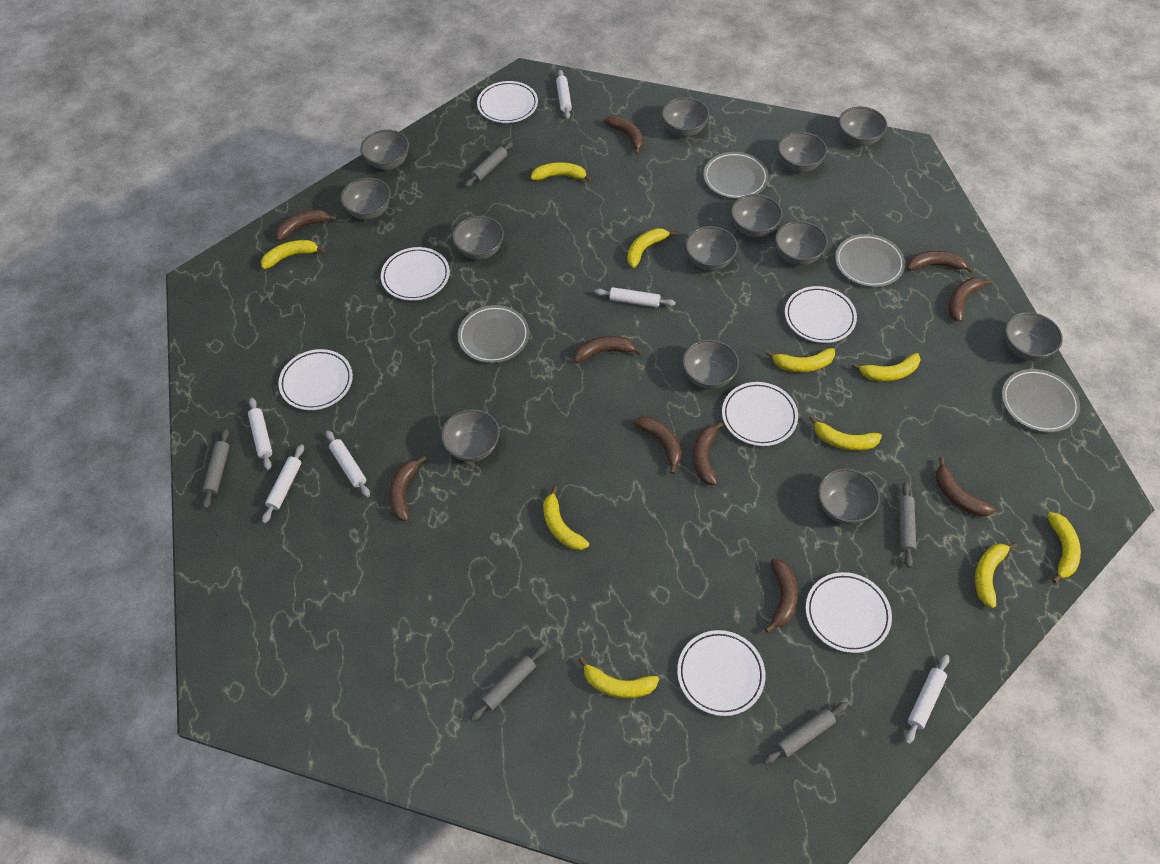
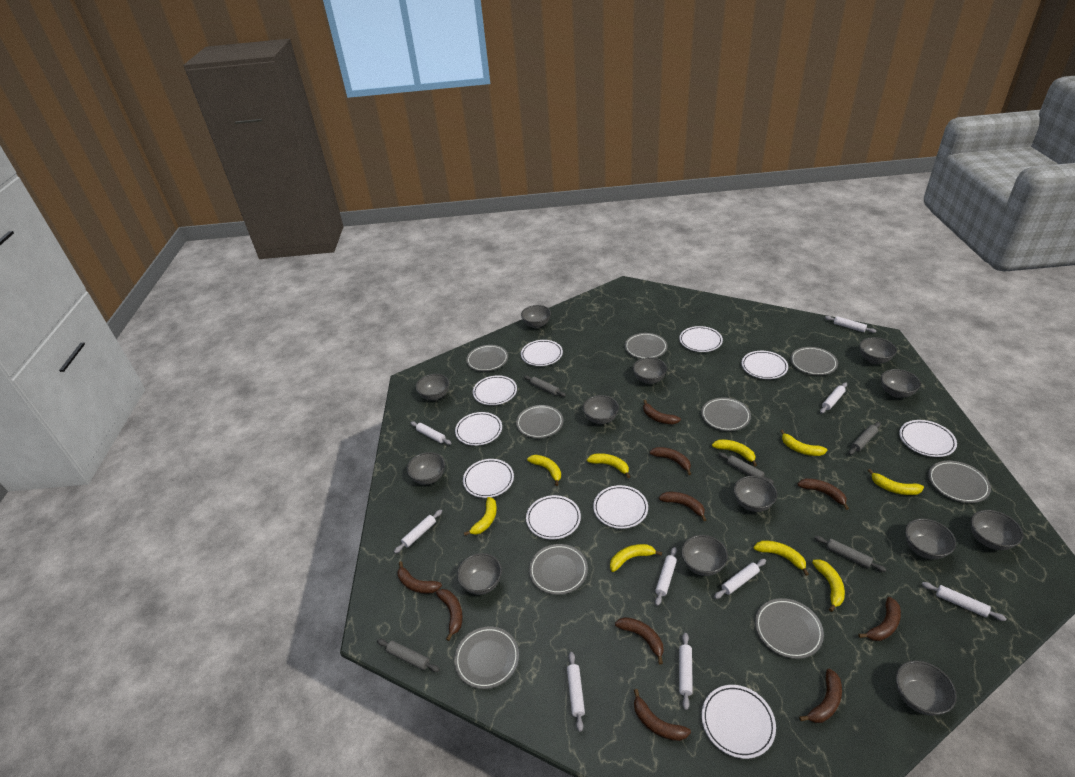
grey plate: 4 -> 9
white plate: 7 -> 10
white rolling pin: 6 -> 9
yellow banana: 10 -> 9

